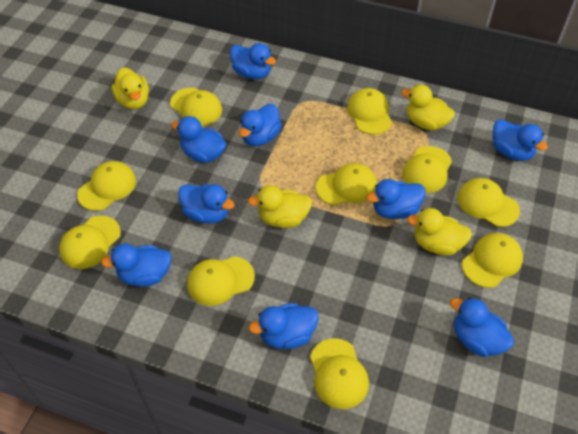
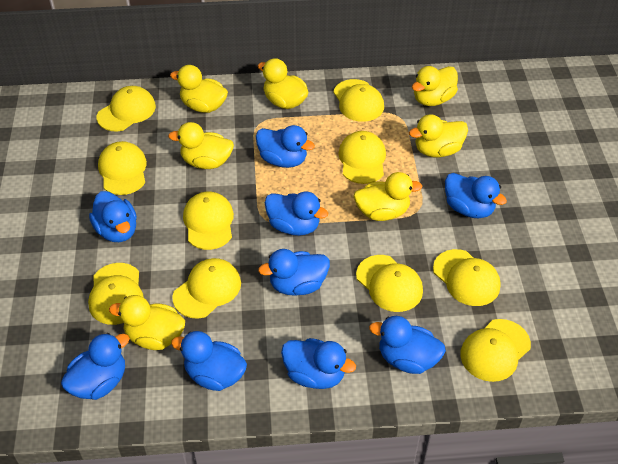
yellow duck: 4 -> 7

